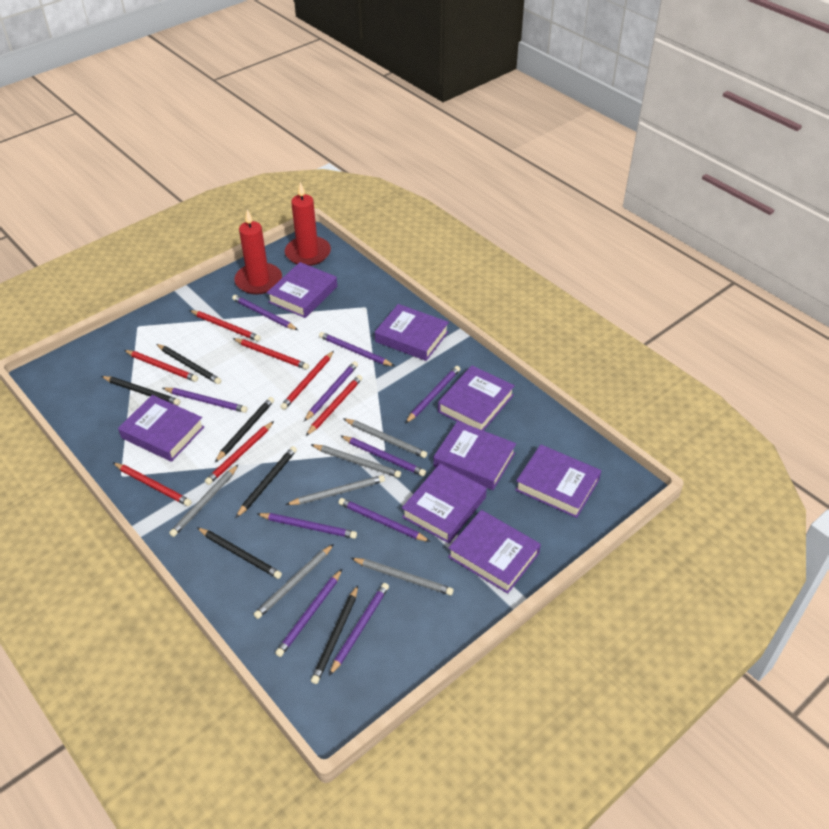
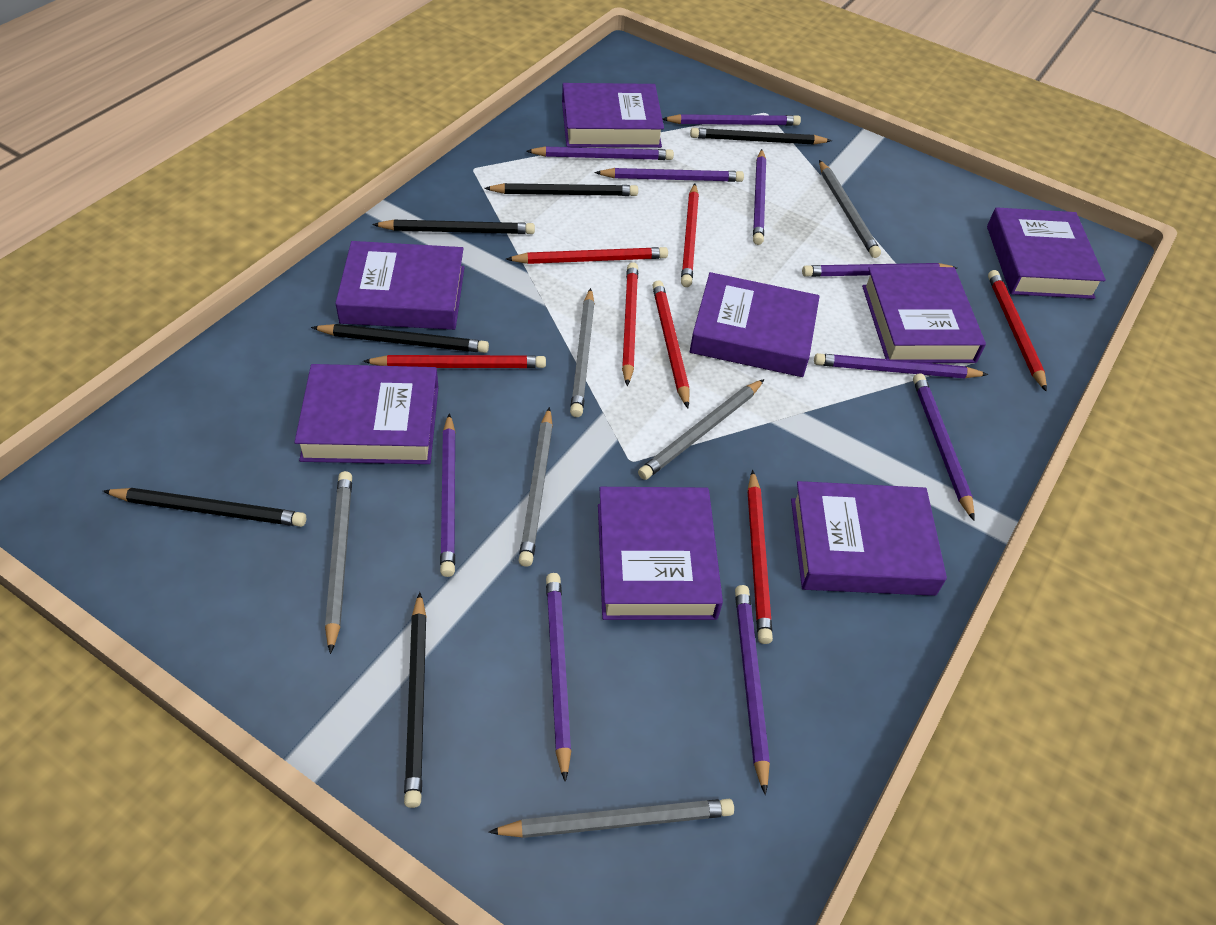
red candle: 2 -> 0

